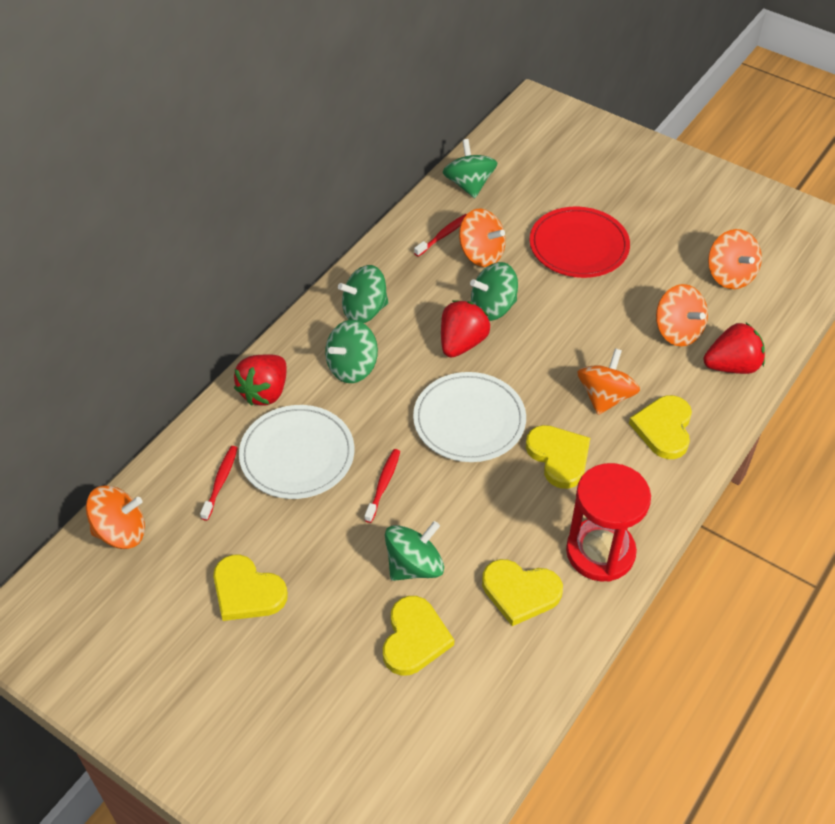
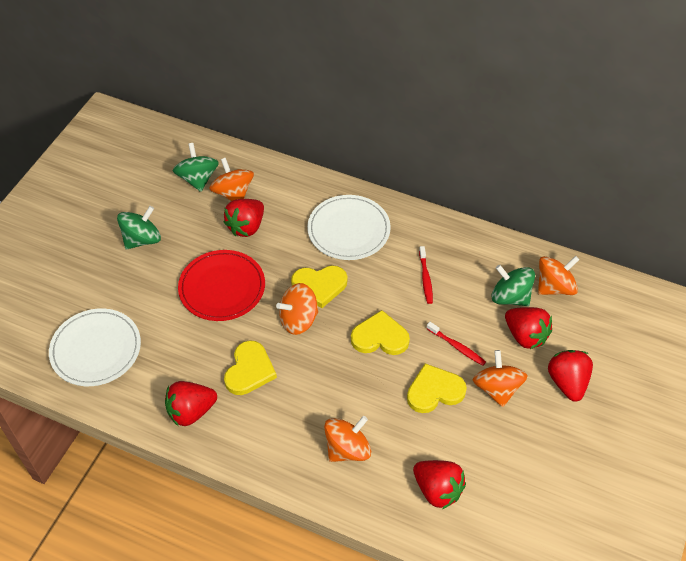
green spinning top: 5 -> 3
red hourglass: 1 -> 0
red strawberry: 3 -> 5
red toothbrush: 3 -> 2
yellow heart: 5 -> 4

